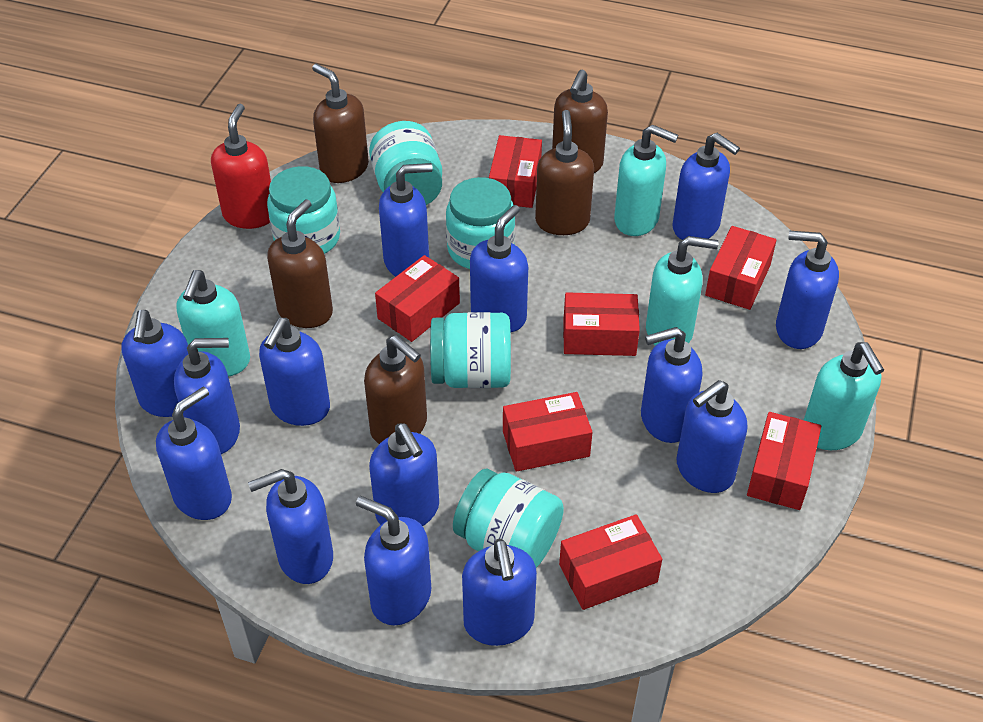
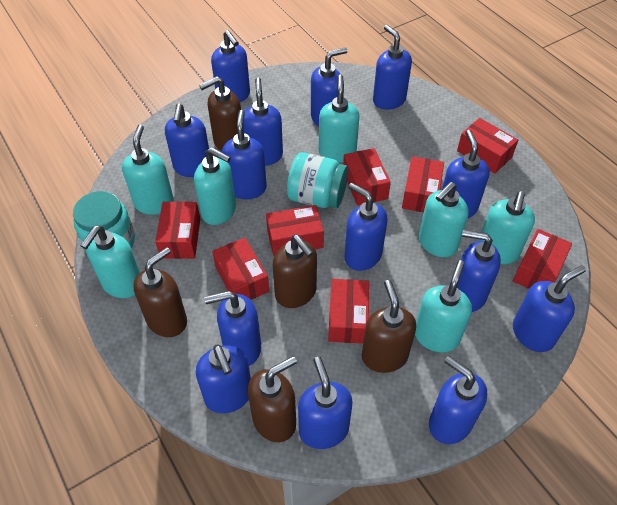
red box: 7 -> 8
red soap dispenser: 1 -> 0
turquoise jar: 5 -> 2
turquoise soap dispenser: 4 -> 7

